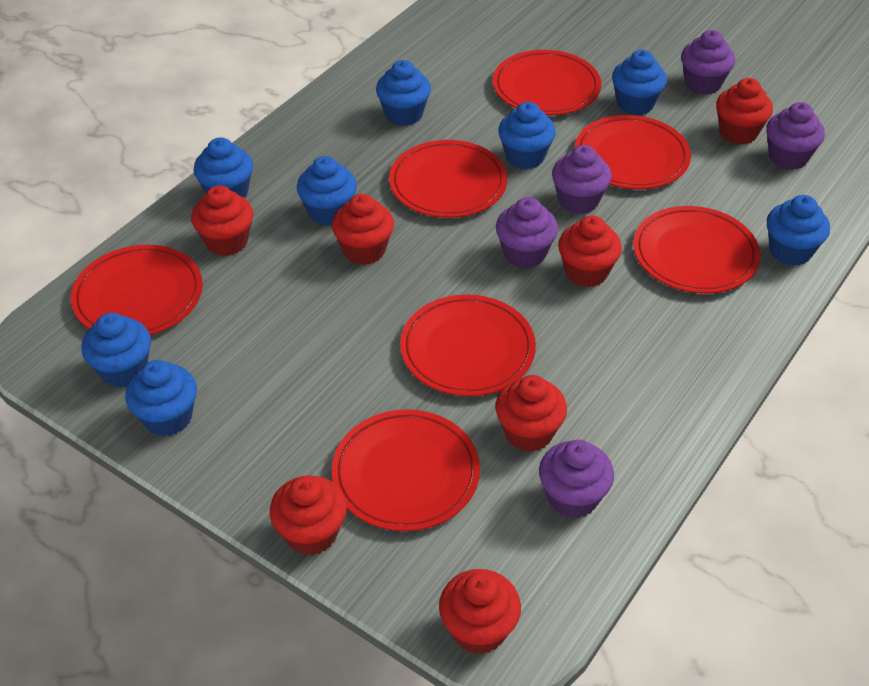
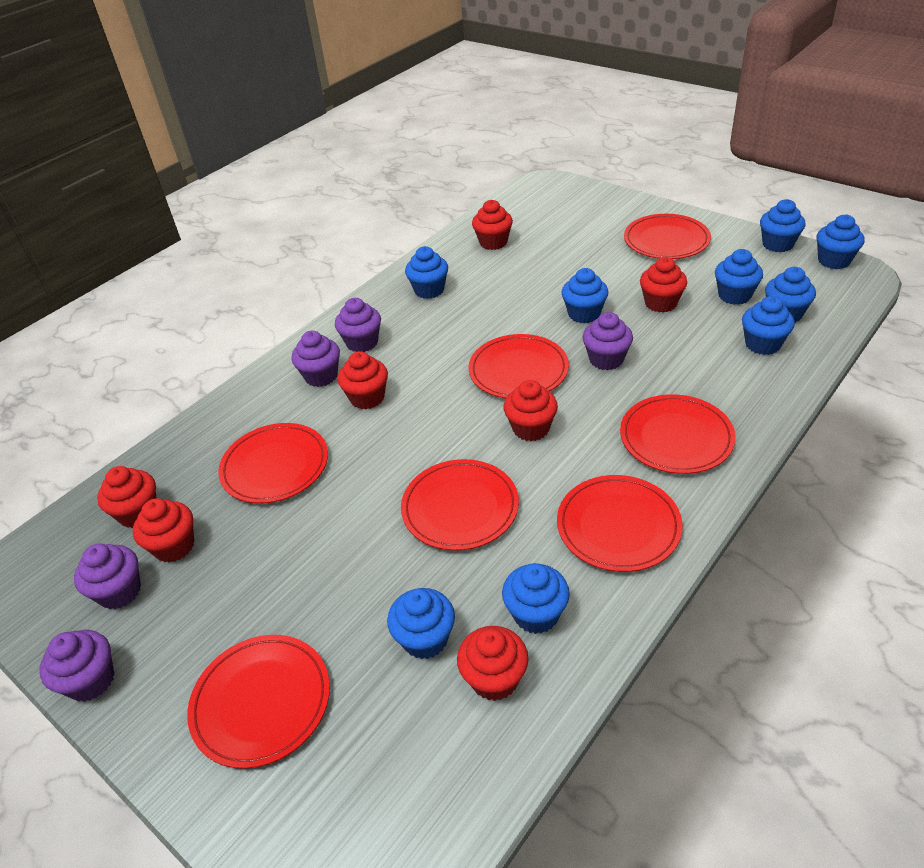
blue cupcake: 8 -> 9

